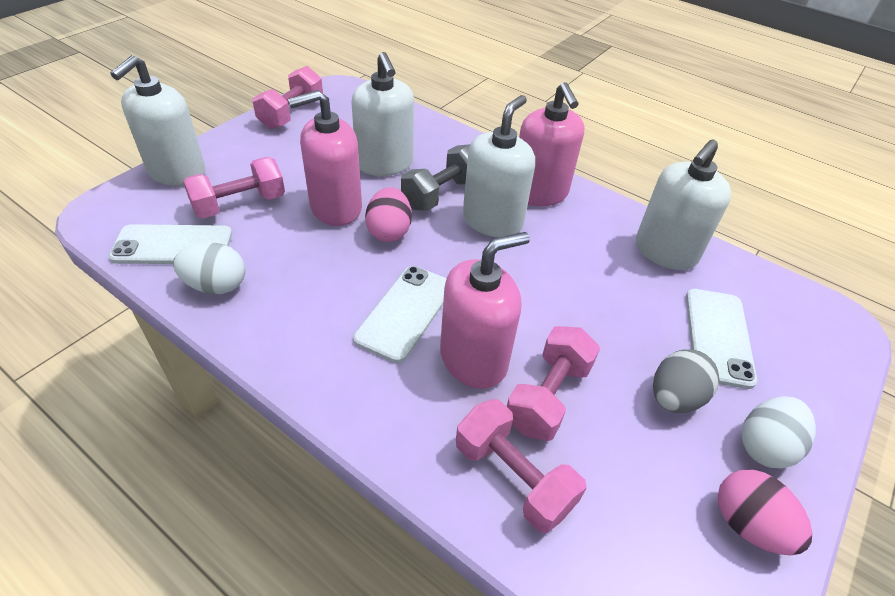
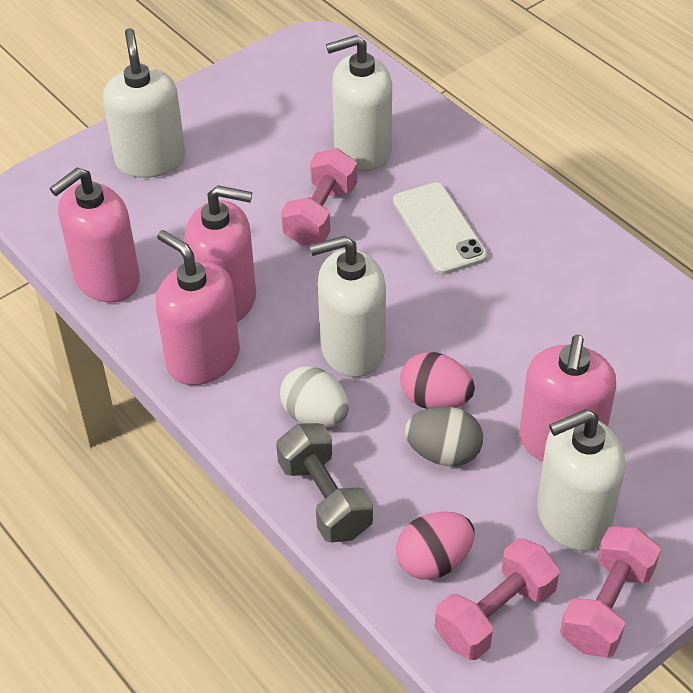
pink dumbbell: 4 -> 3
pink soap dispenser: 3 -> 4
white egg: 2 -> 1
white phone: 3 -> 1

